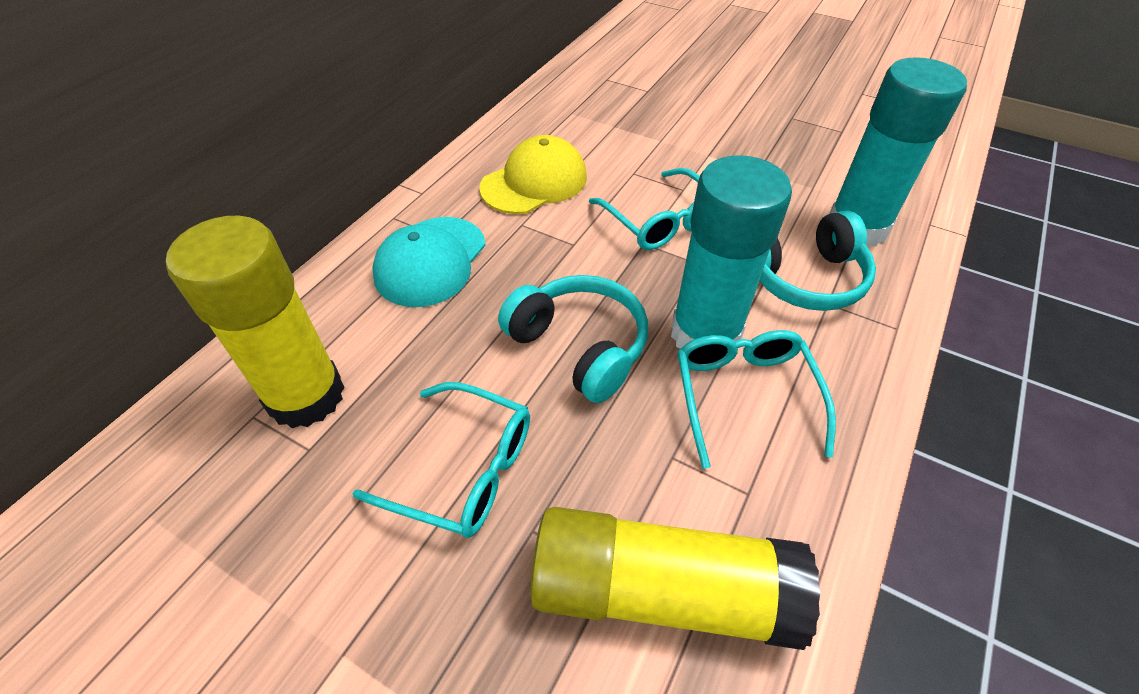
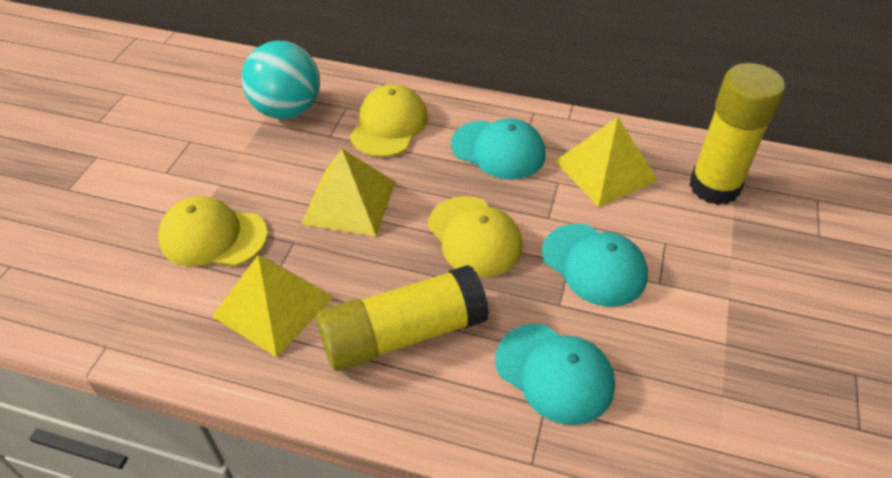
turquoise ball: 0 -> 1
turquoise cap: 1 -> 3
turquoise glasses: 3 -> 0
turquoise glue stick: 2 -> 0
turquoise headphones: 2 -> 0
yellow cap: 1 -> 3
yellow pyramid: 0 -> 3

